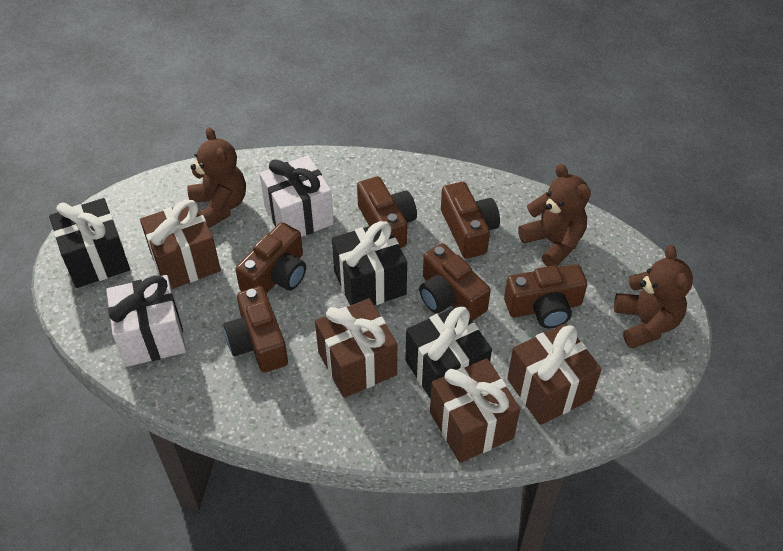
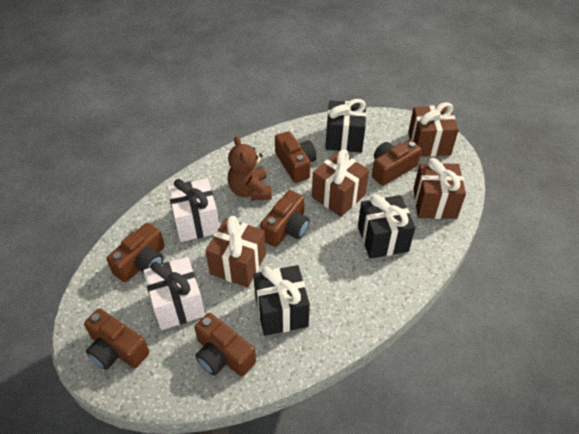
brown teddy bear: 3 -> 1

